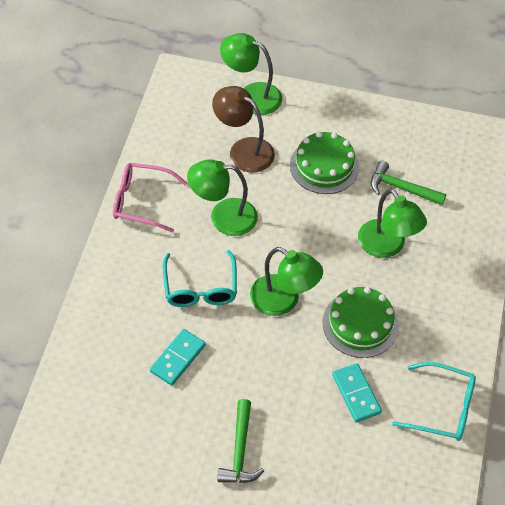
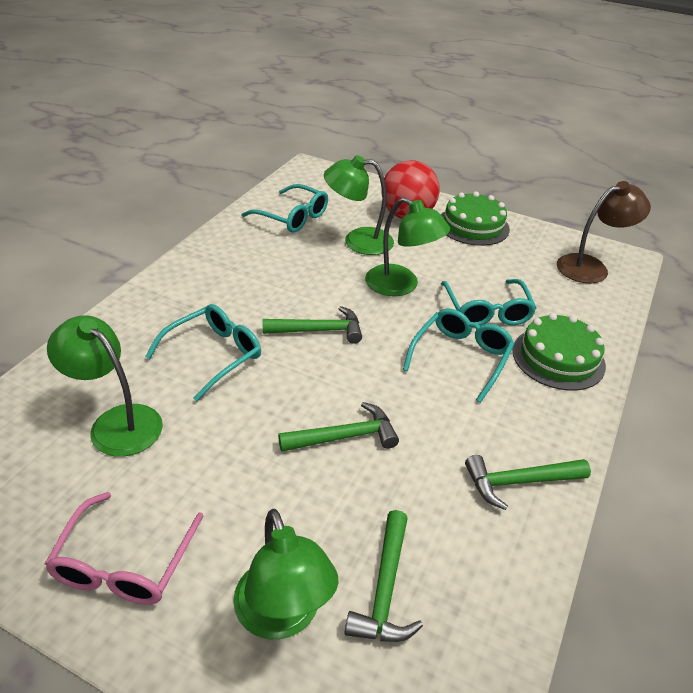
green hammer: 2 -> 4
red ball: 0 -> 1
turquoise domino: 2 -> 0
turquoise glasses: 2 -> 4

